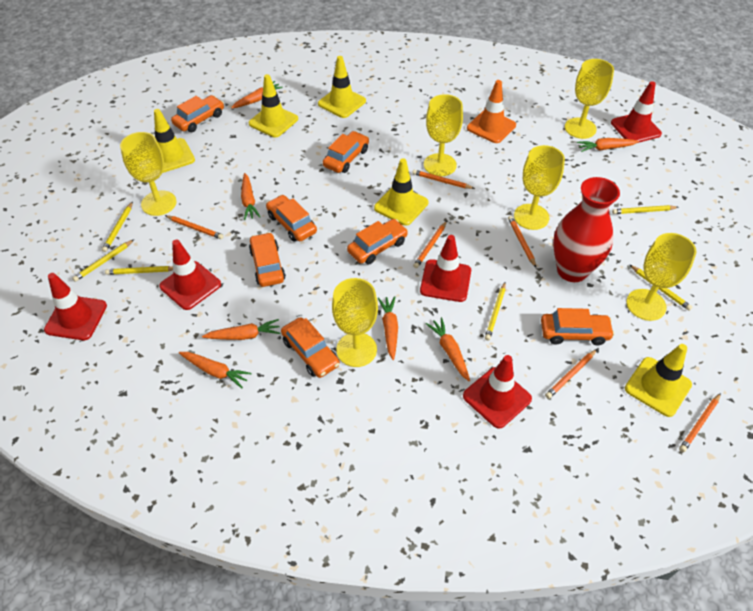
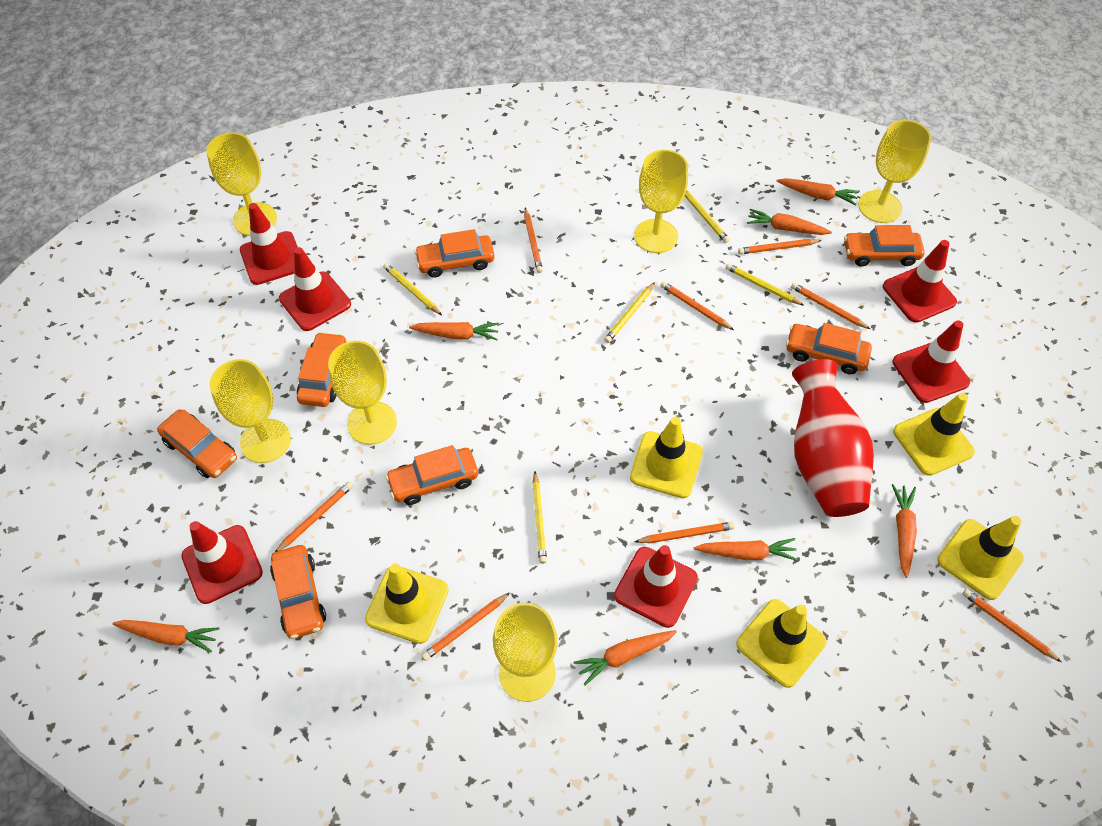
orange pencil: 6 -> 8
orange traffic cone: 1 -> 0
red traffic cone: 5 -> 6
yellow pencil: 6 -> 5

